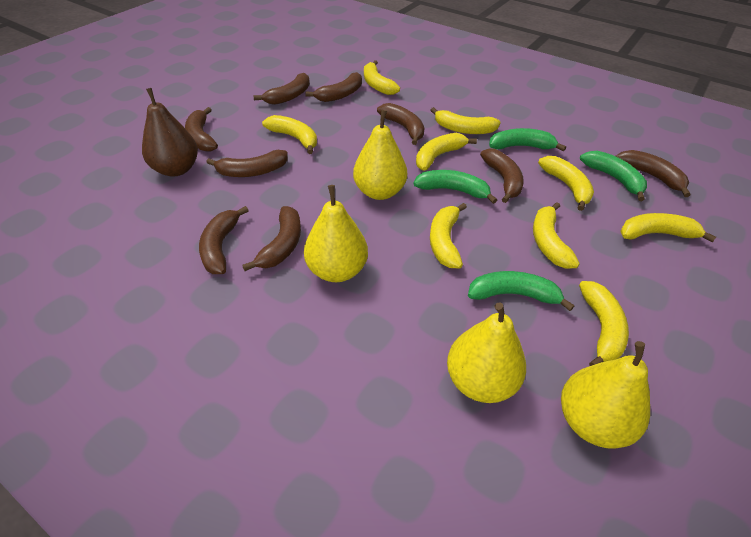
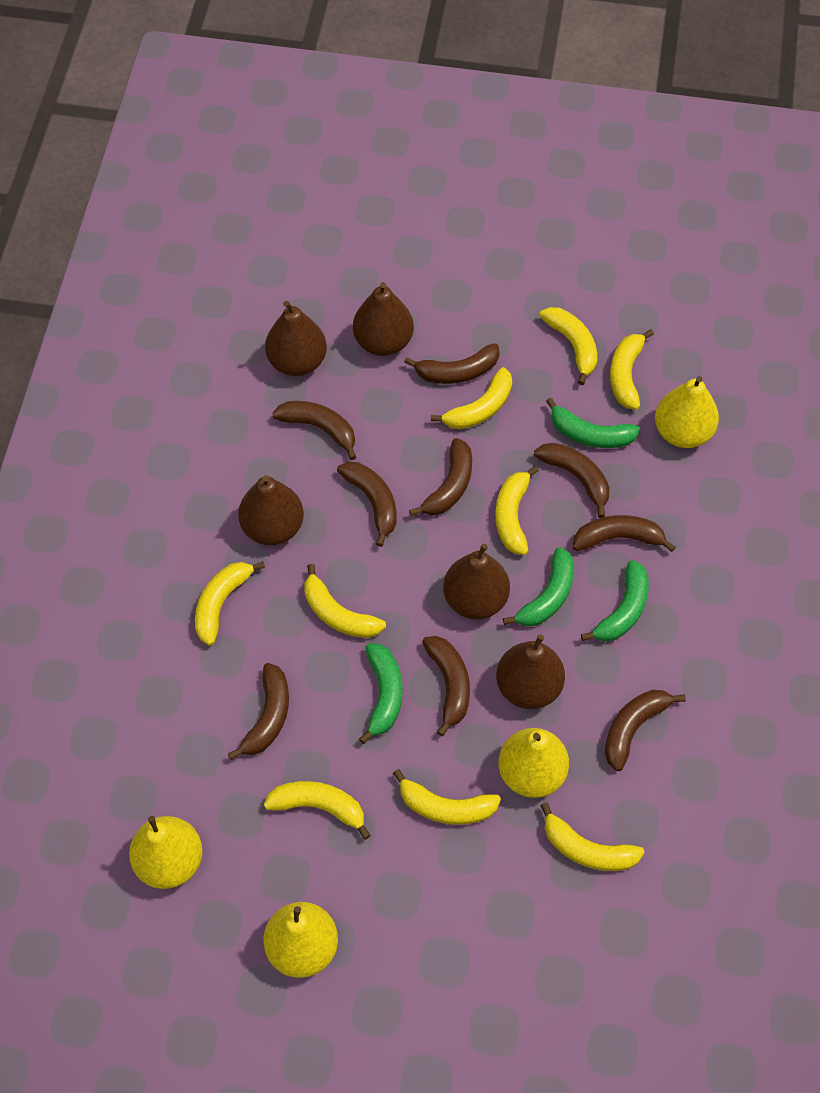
brown pear: 1 -> 5

